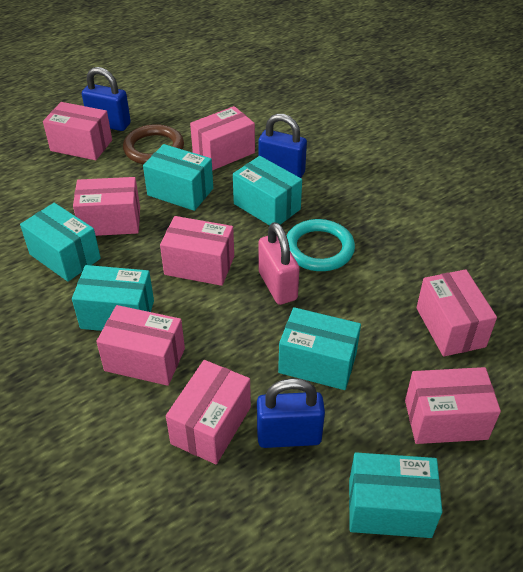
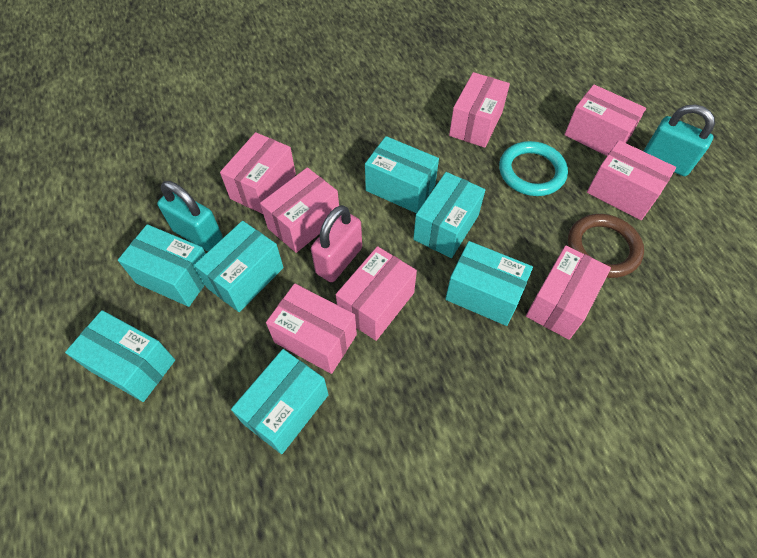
blue padlock: 3 -> 0
turquoise box: 6 -> 7
turquoise padlock: 0 -> 2

